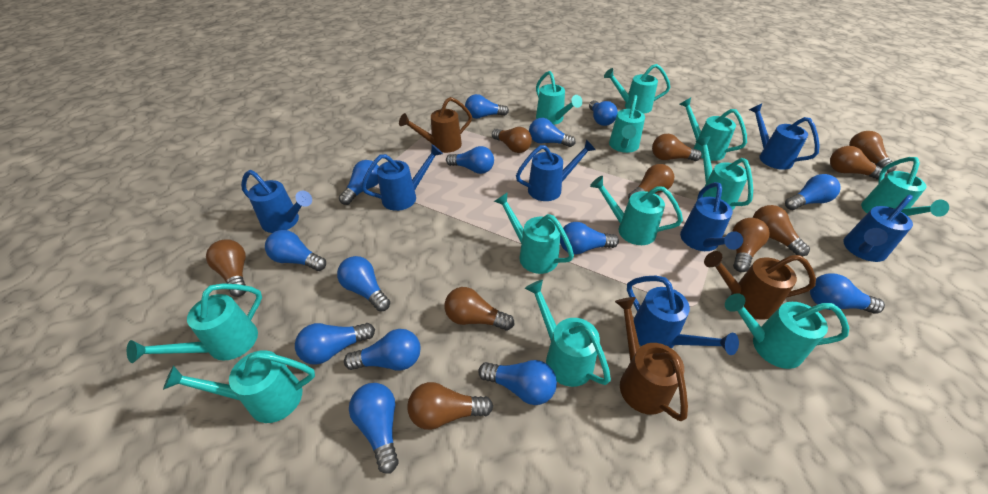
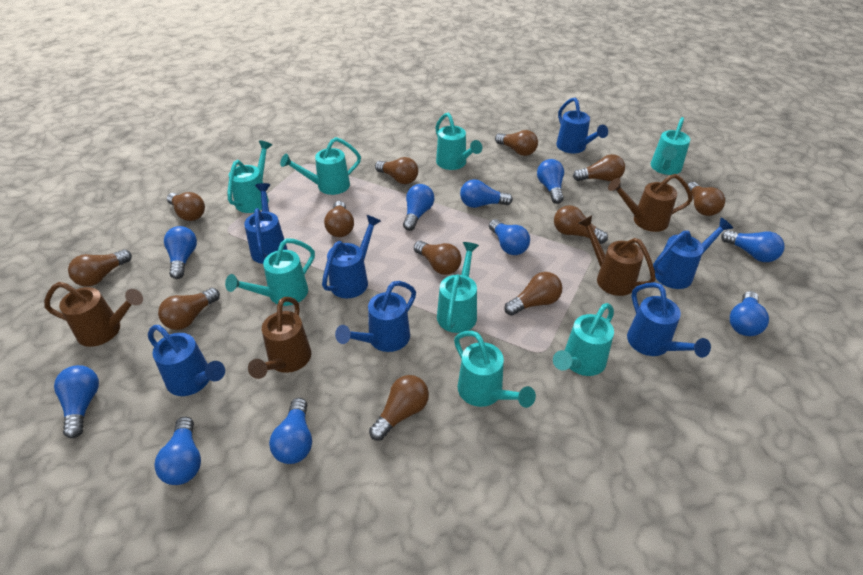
blue light bulb: 14 -> 10
brown light bulb: 10 -> 12
brown watering can: 3 -> 4
turquoise watering can: 12 -> 8

